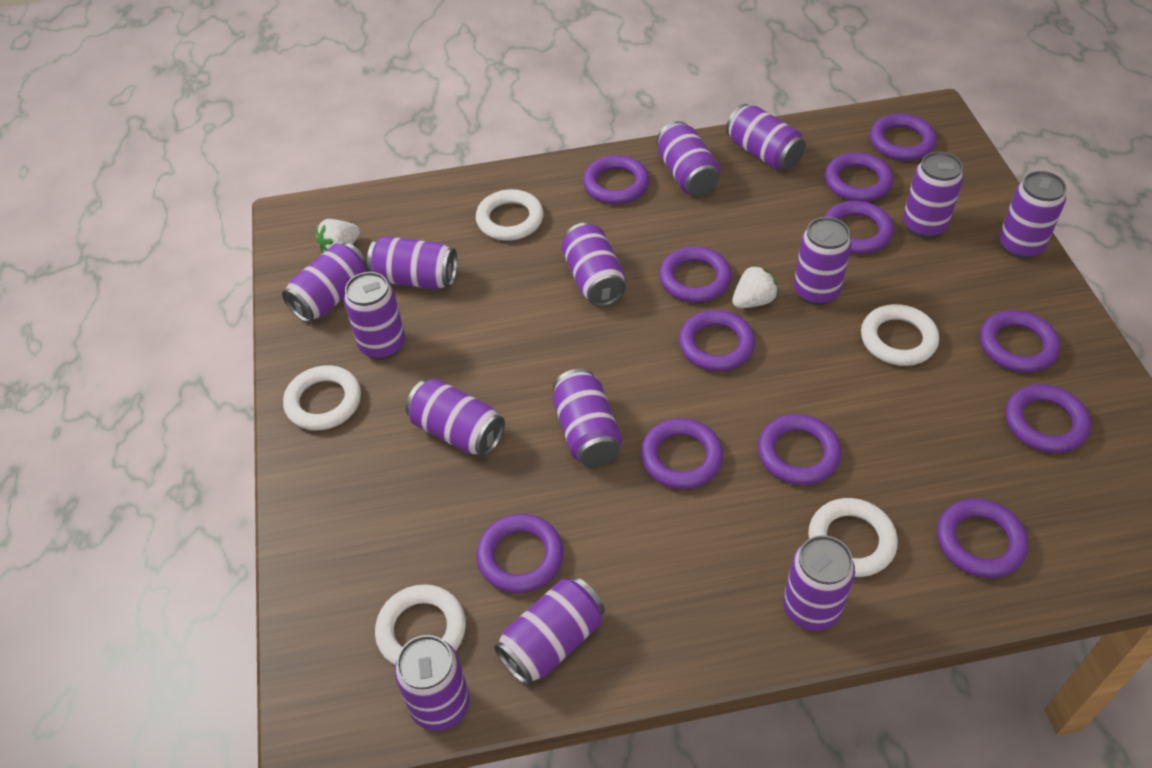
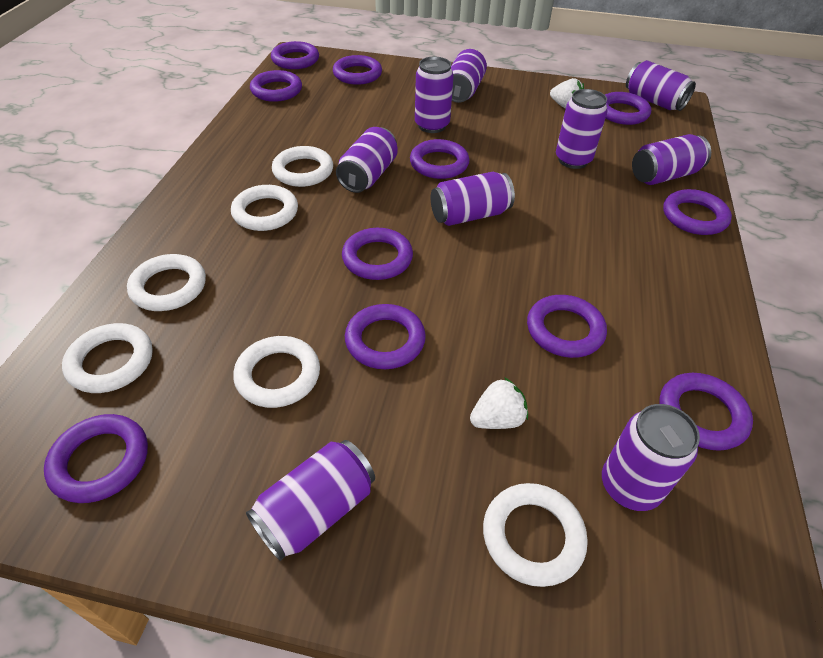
purple can: 14 -> 9
purple ring: 12 -> 11
white ring: 5 -> 6

